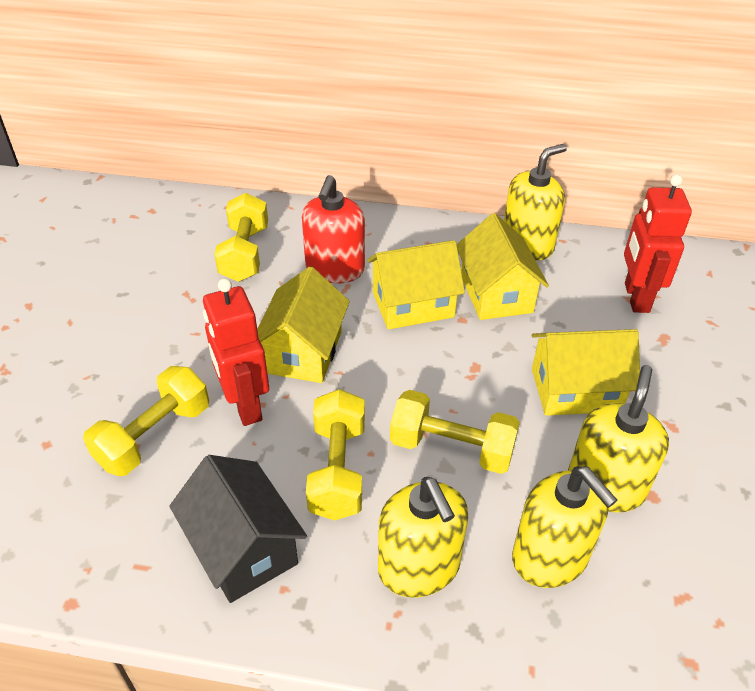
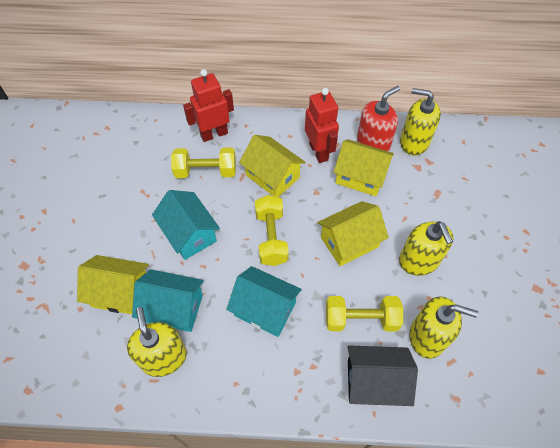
turquoise house: 0 -> 3
yellow dumbbell: 4 -> 3

